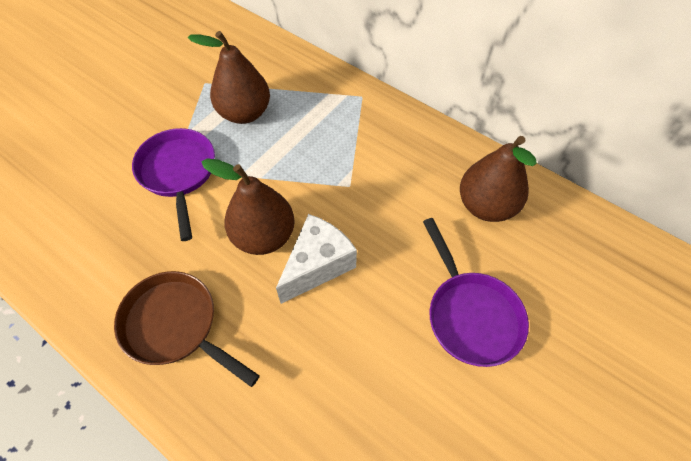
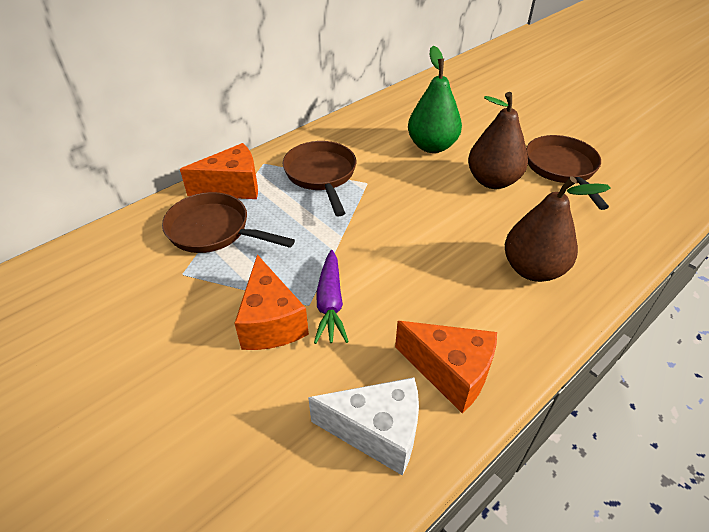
brown pan: 1 -> 3
brown pear: 3 -> 2
green pear: 0 -> 1
orange cheese: 0 -> 3
purple carrot: 0 -> 1
purple pan: 2 -> 0

